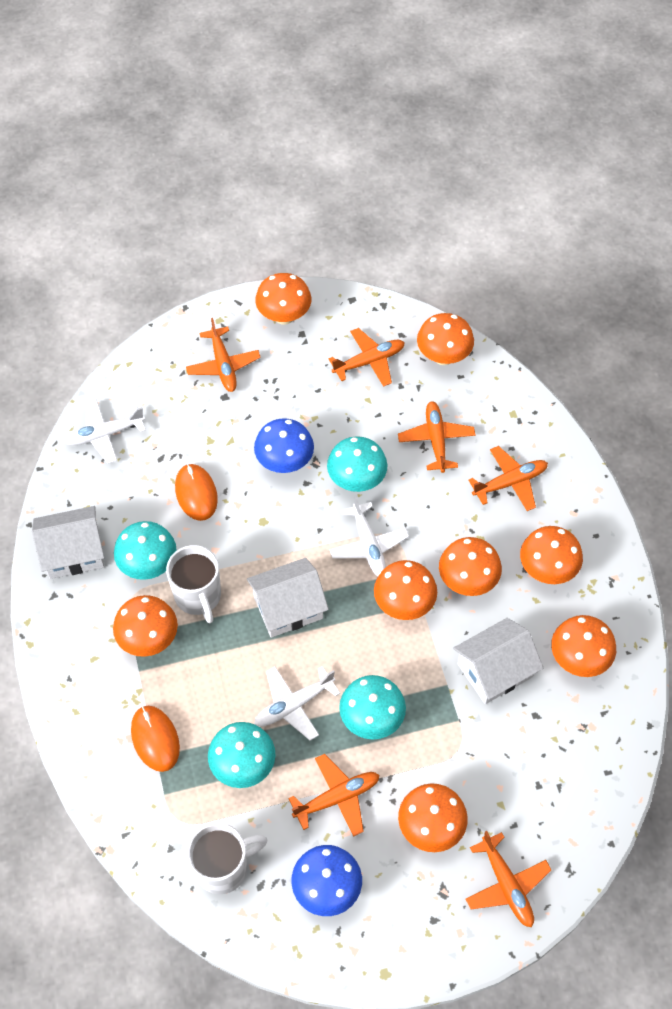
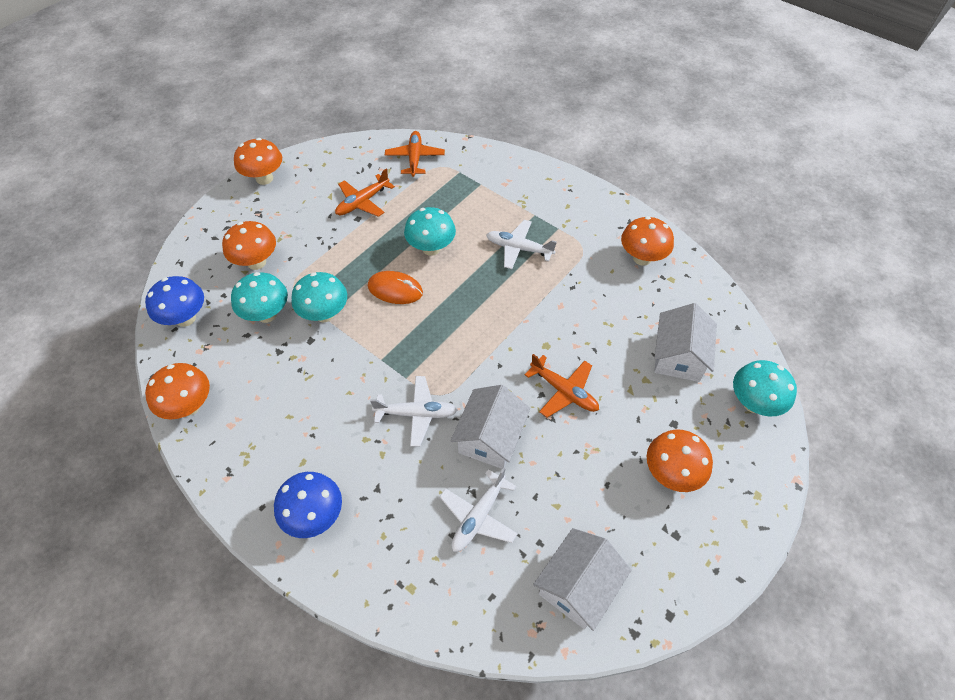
orange mouse: 2 -> 1
orange mushroom: 8 -> 5
orange plane: 6 -> 3
white mug: 2 -> 0

